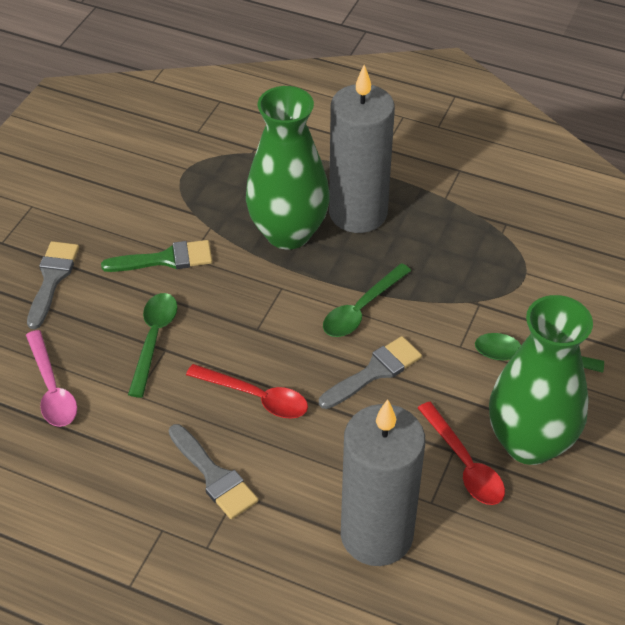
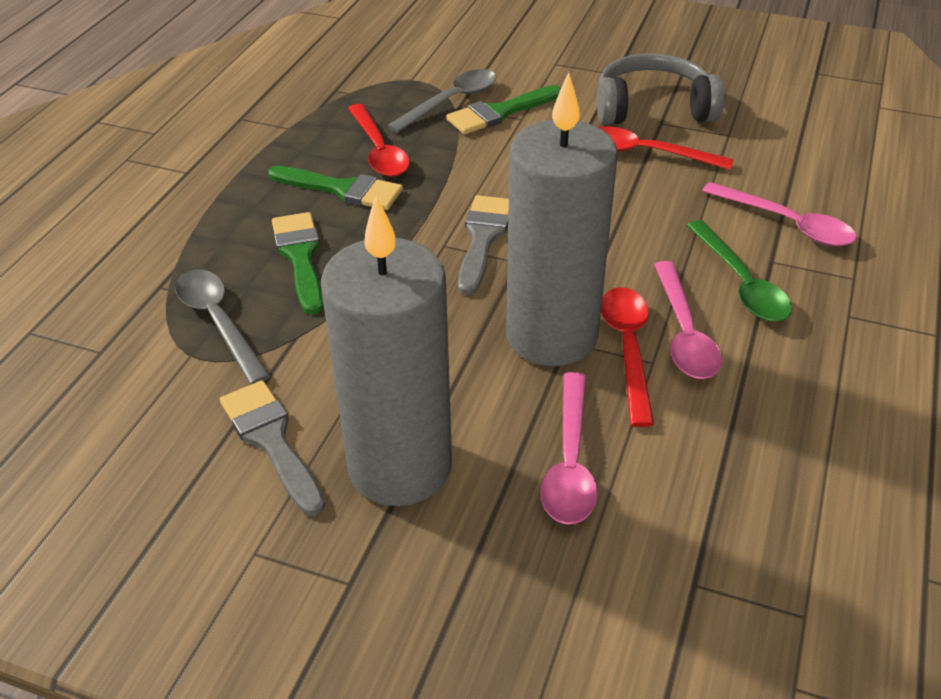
green brush: 1 -> 3
green spoon: 3 -> 1
green vase: 2 -> 0
grey brush: 3 -> 2
grey headphones: 0 -> 1
grey spoon: 0 -> 2
pink spoon: 1 -> 3
red spoon: 2 -> 3

